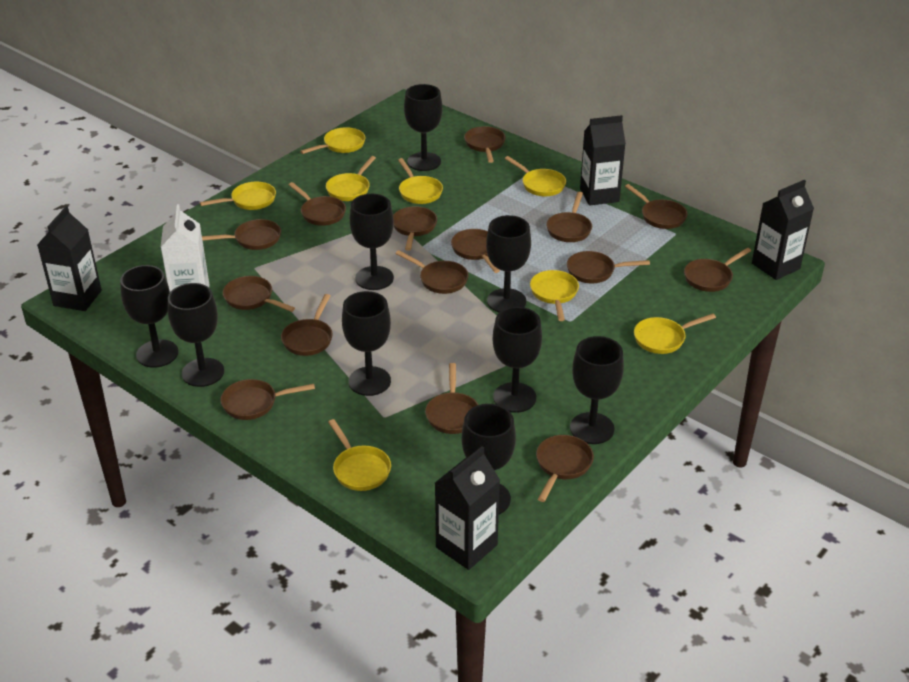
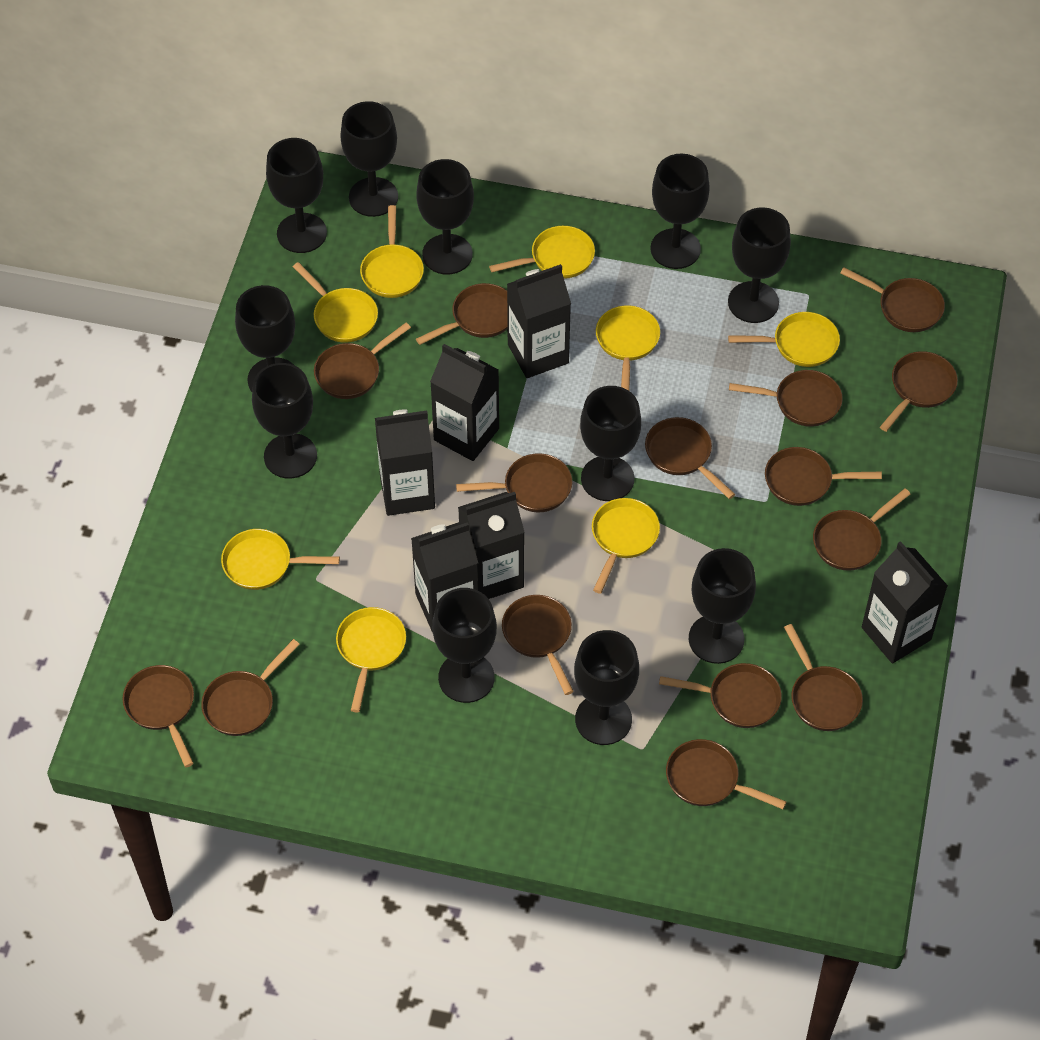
black carton: 4 -> 6
black goblet: 9 -> 11
white carton: 1 -> 0

